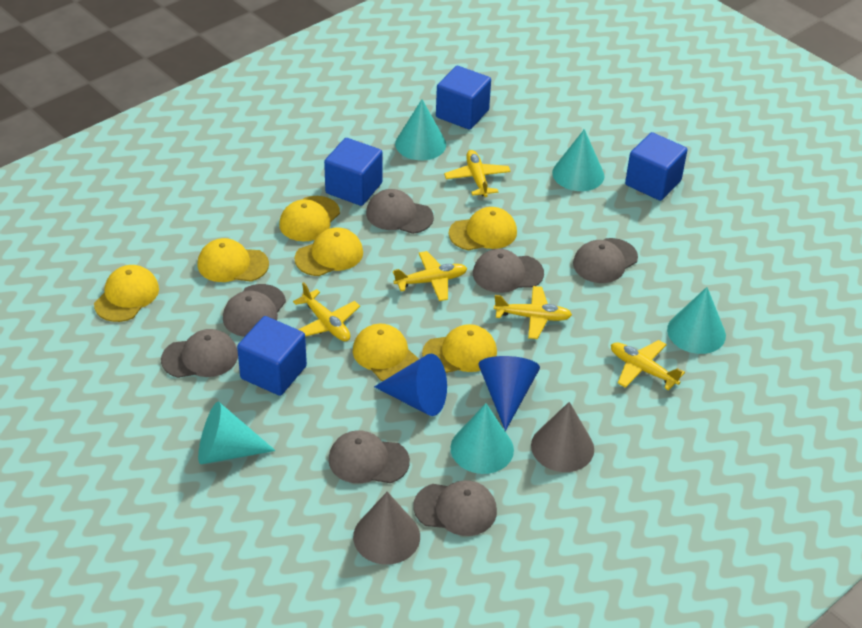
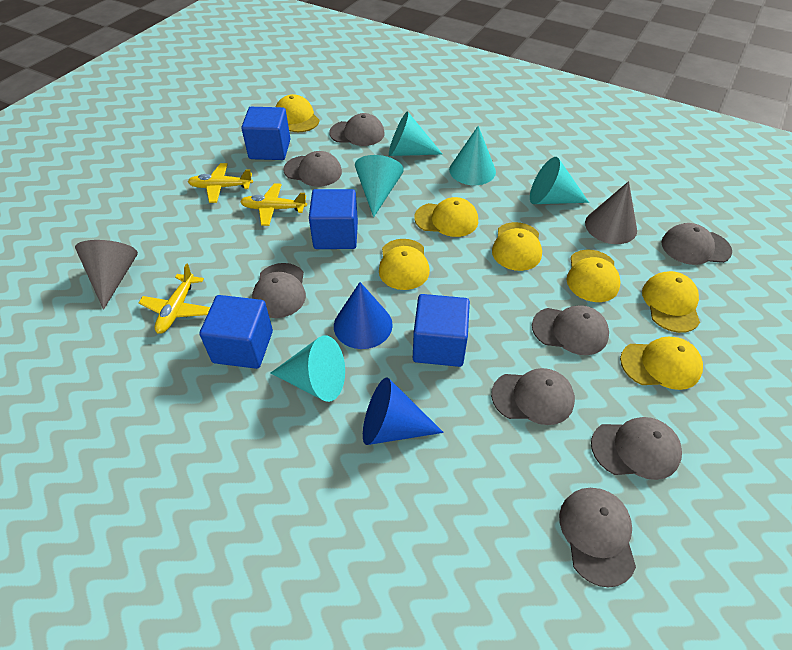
grey cap: 7 -> 8
yellow plane: 5 -> 3

